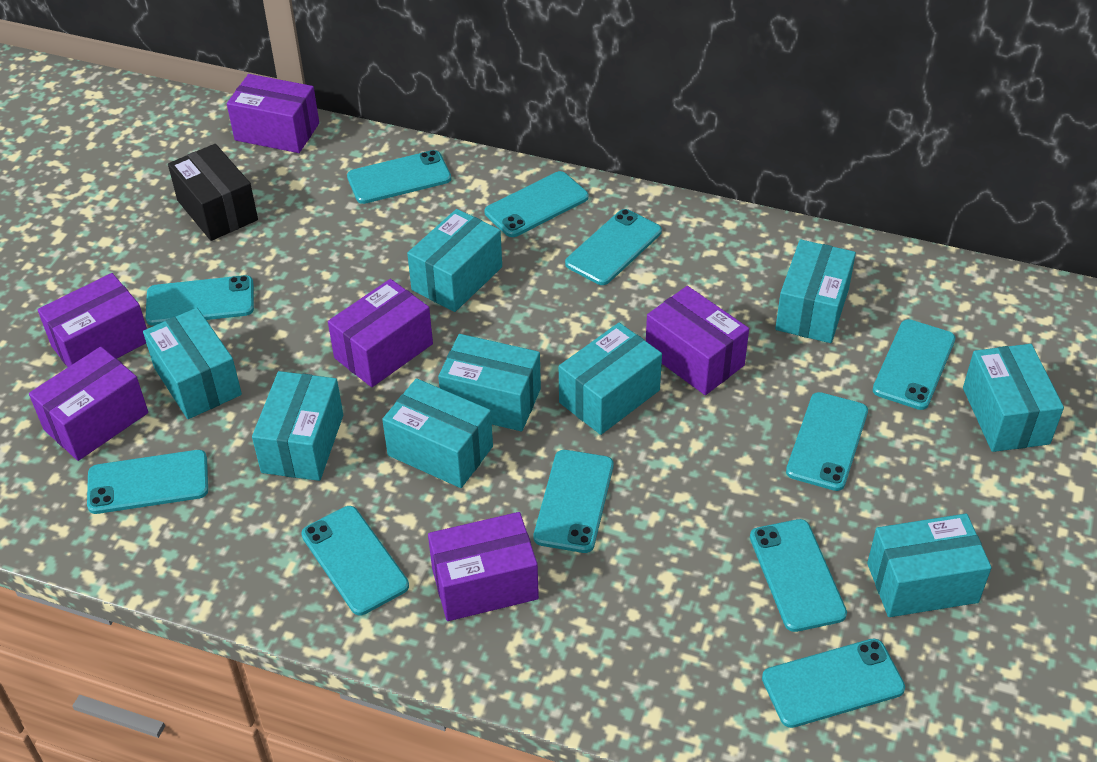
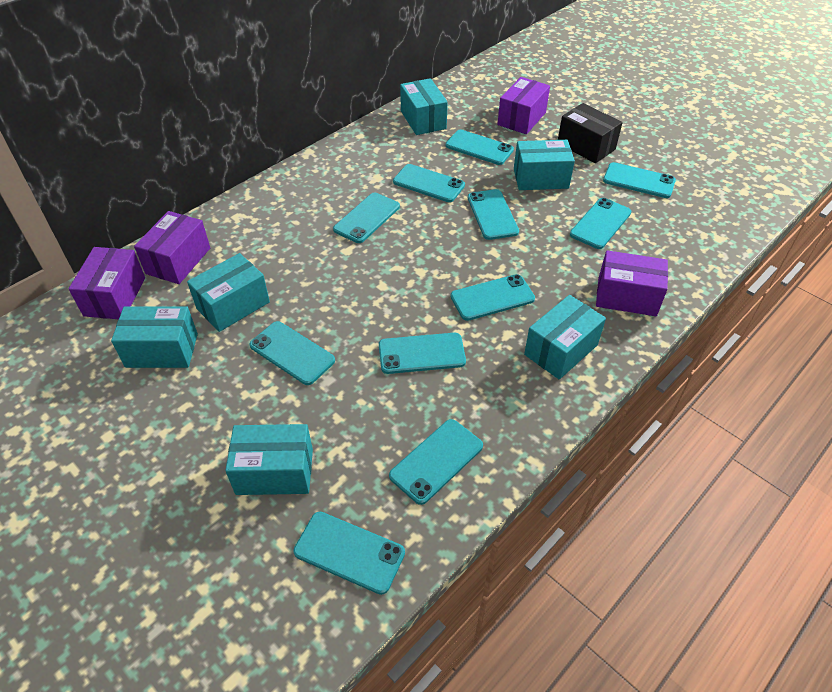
purple box: 6 -> 4
turquoise box: 9 -> 6

